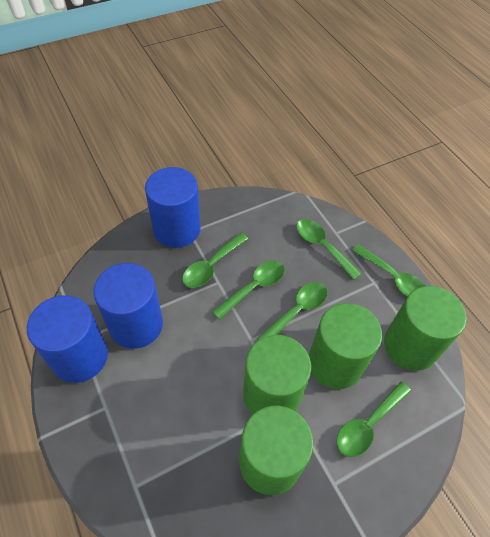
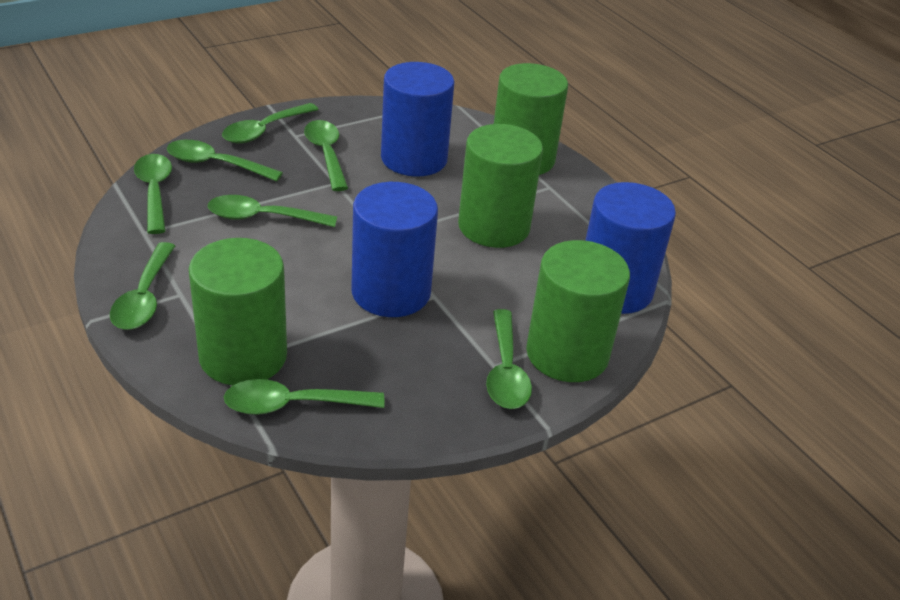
green spoon: 6 -> 8

